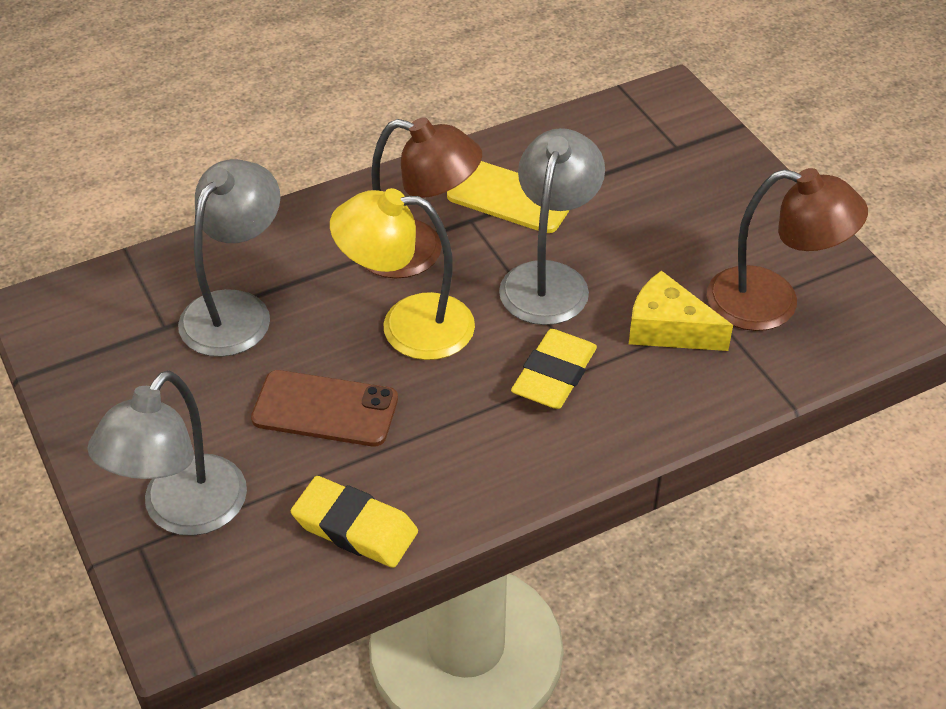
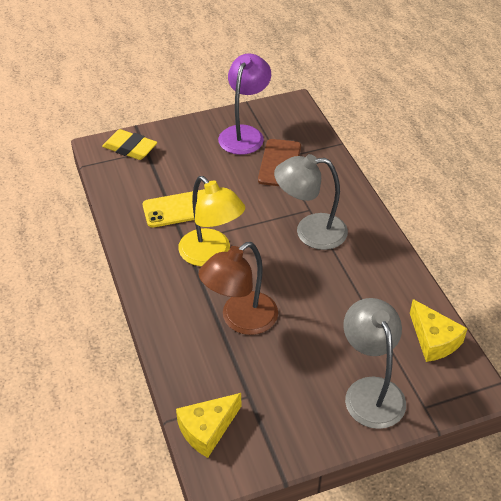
brown lamp: 2 -> 1
grey lamp: 3 -> 2
purple lamp: 0 -> 1
yellow cheese: 1 -> 2
yellow eraser: 2 -> 1

